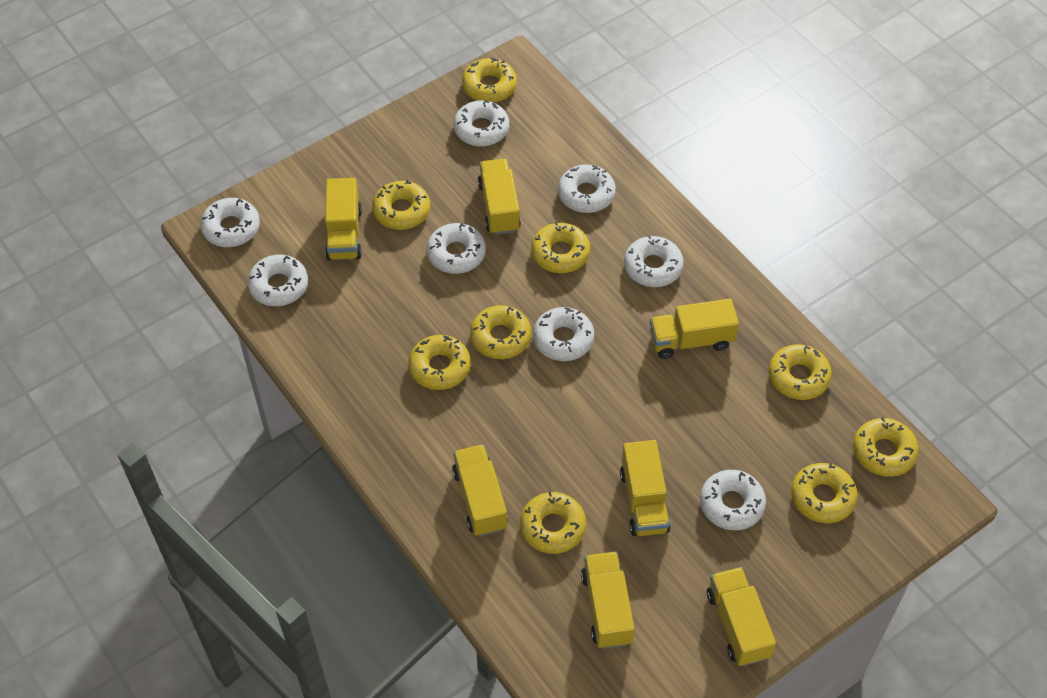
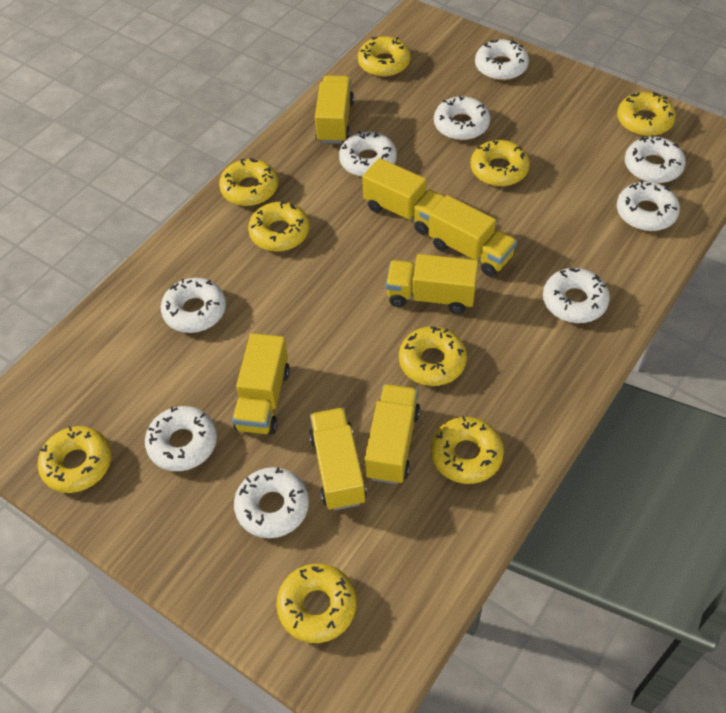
white donut: 8 -> 9

